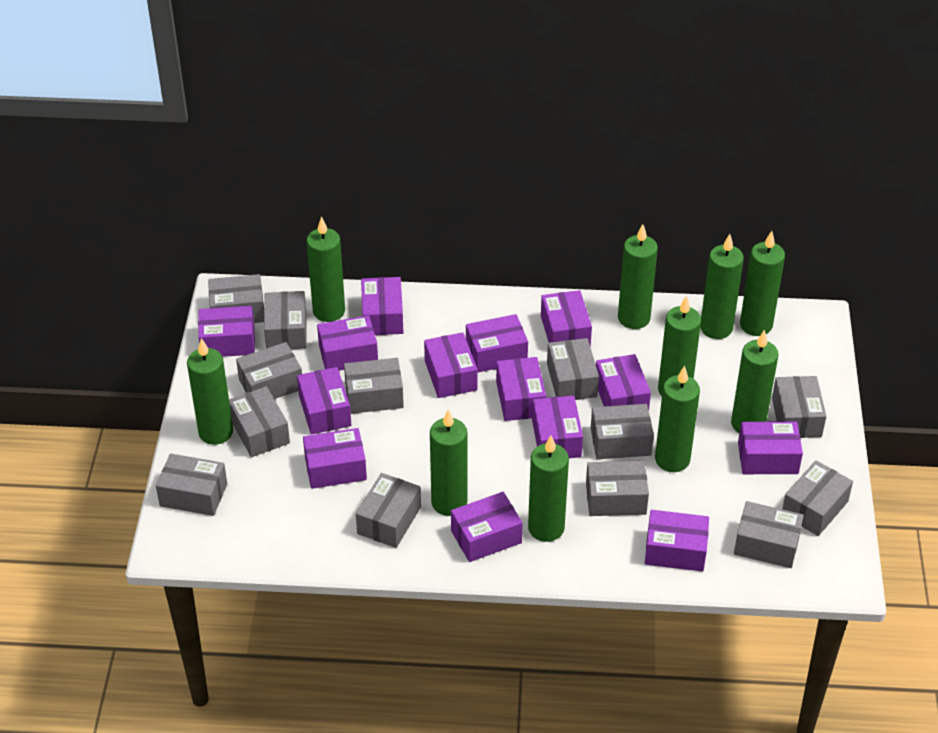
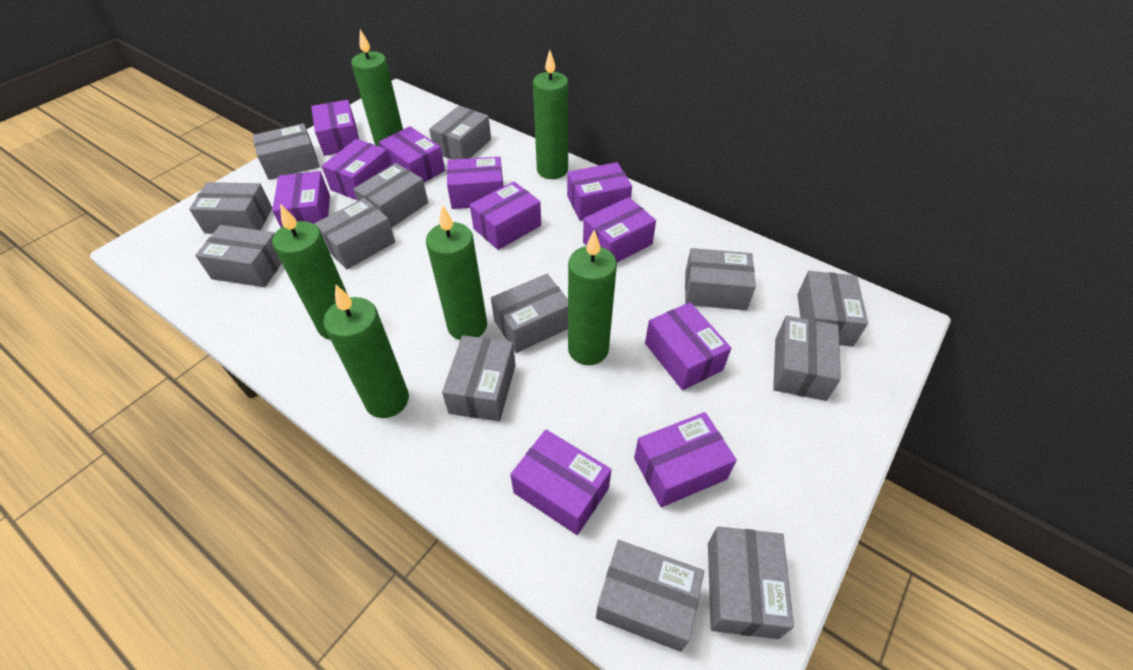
green candle: 10 -> 6
purple box: 14 -> 11

